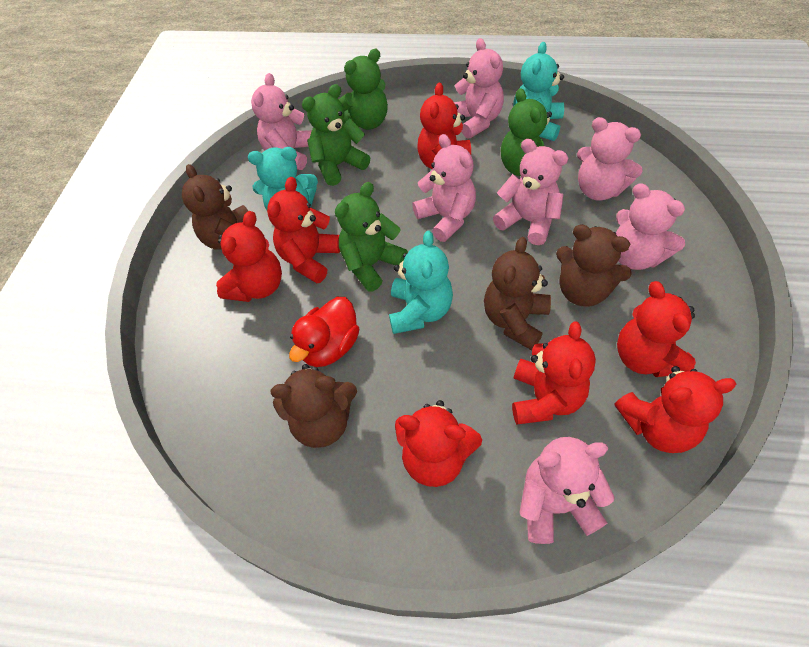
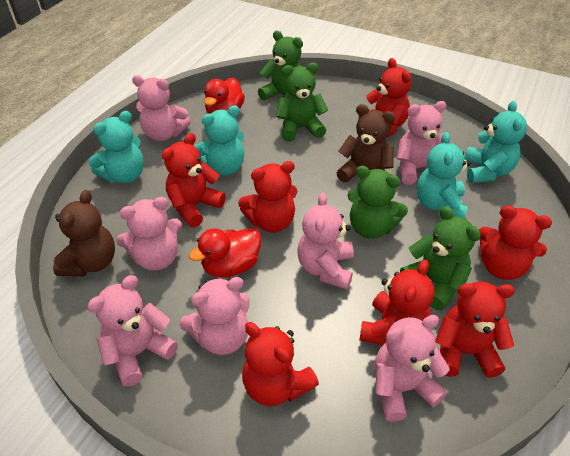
brown teddy bear: 4 -> 2
red duck: 1 -> 2
turquoise teddy bear: 3 -> 4

